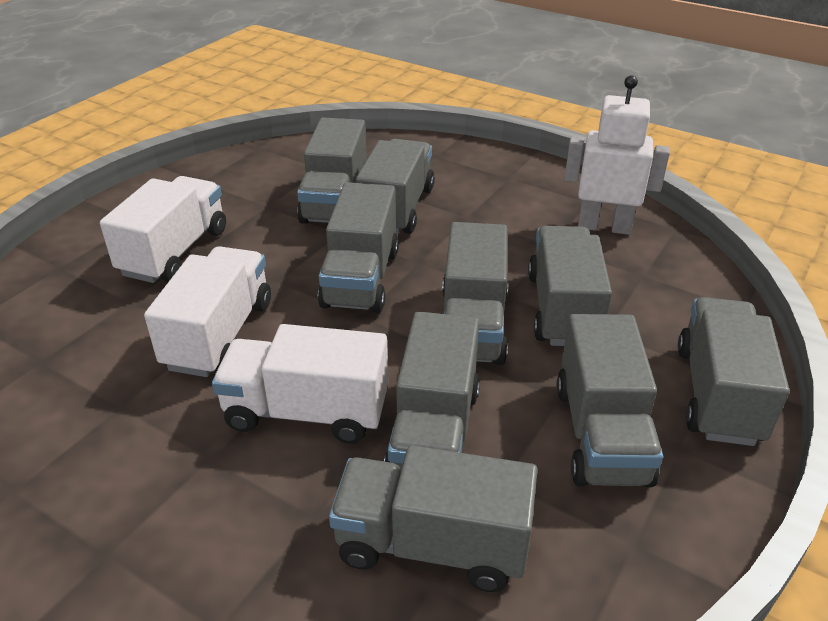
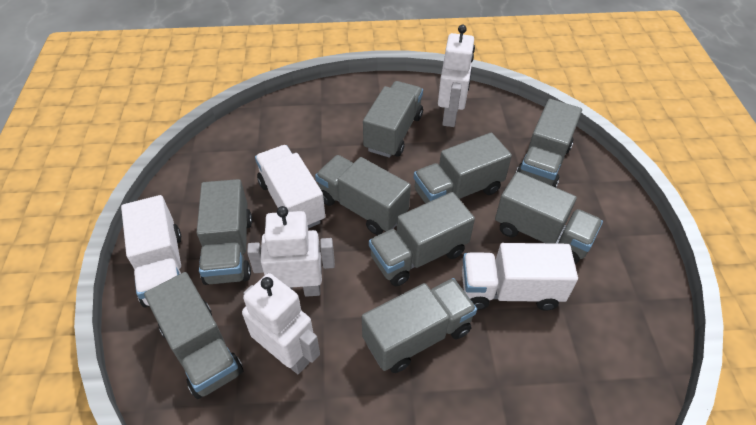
white robot: 1 -> 3

